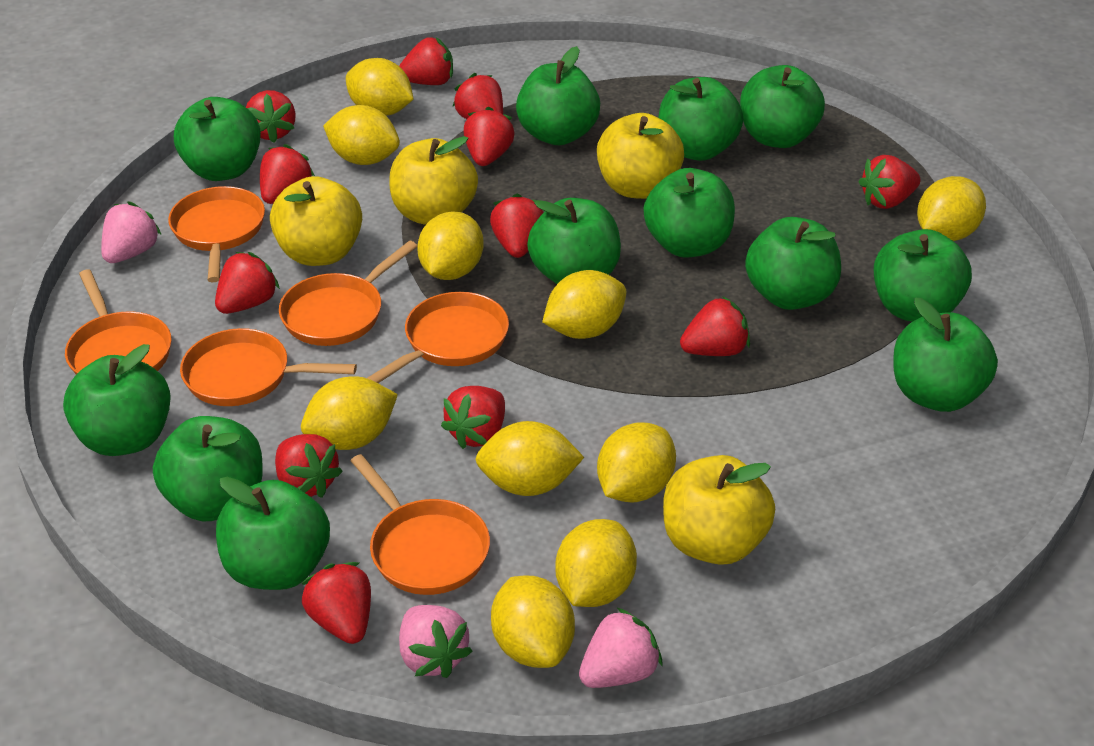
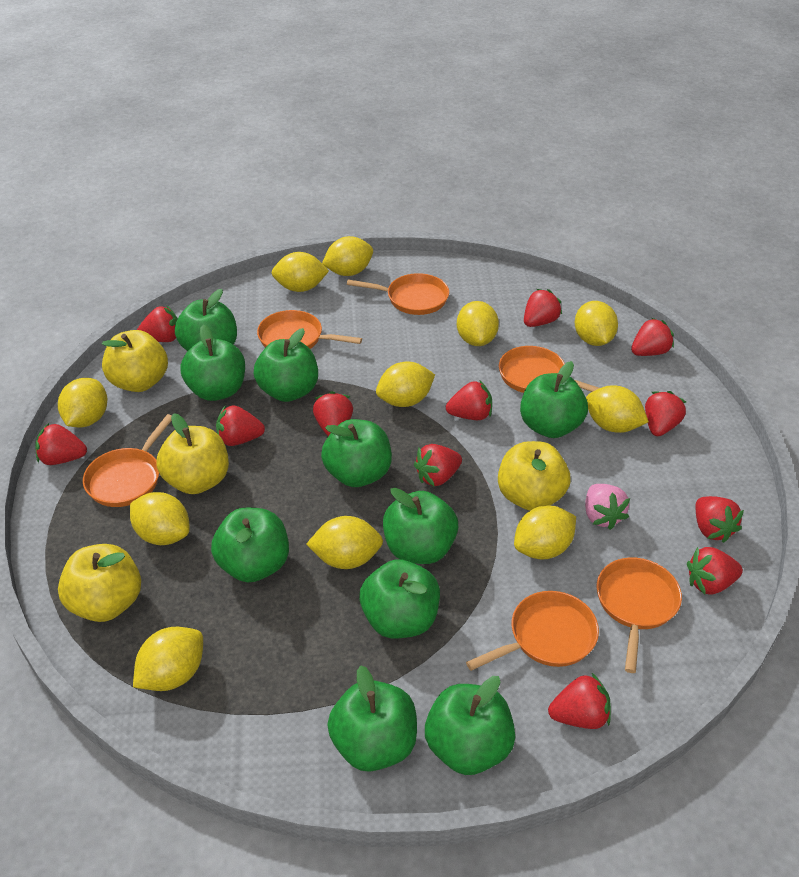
green apple: 12 -> 10
pink strawberry: 3 -> 1
yellow lemon: 10 -> 11

